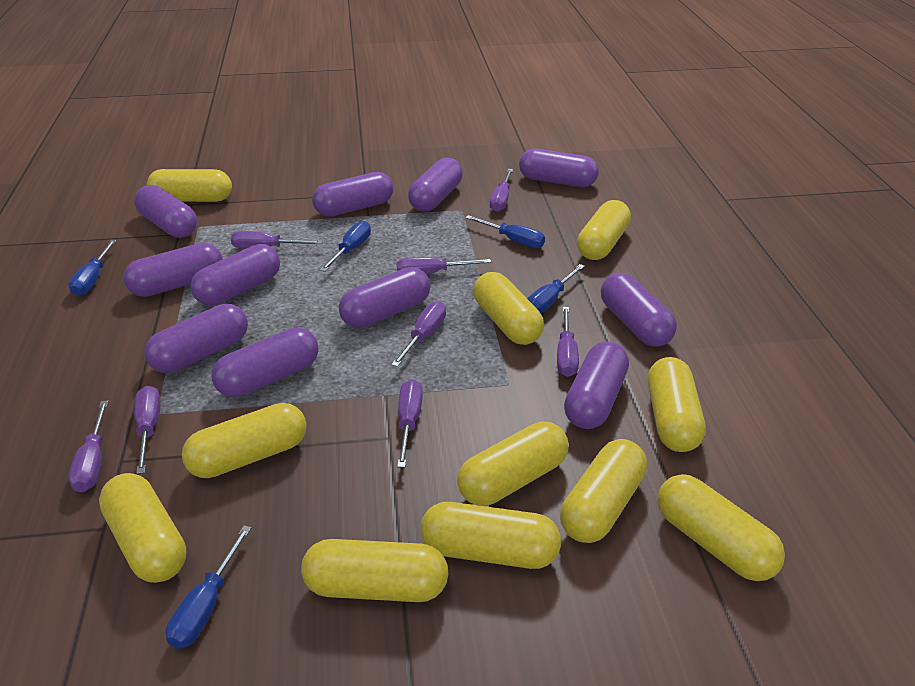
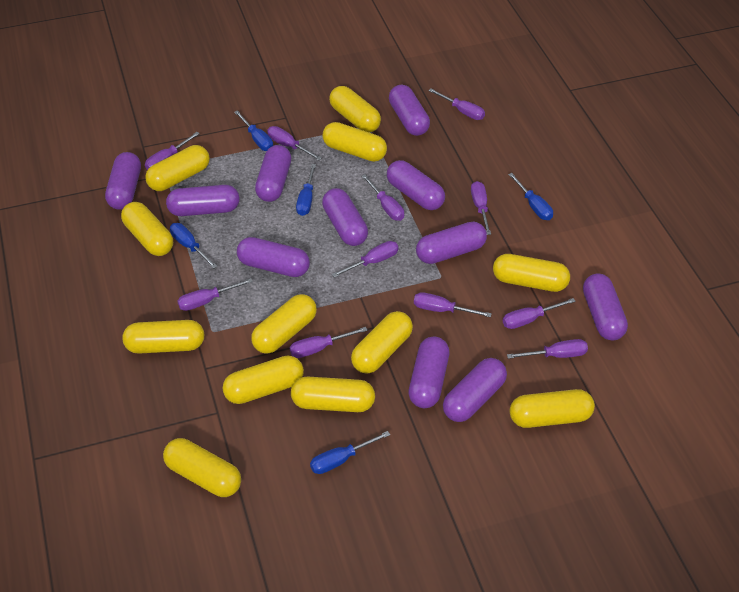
purple screwdriver: 8 -> 11
yellow capsule: 11 -> 12

